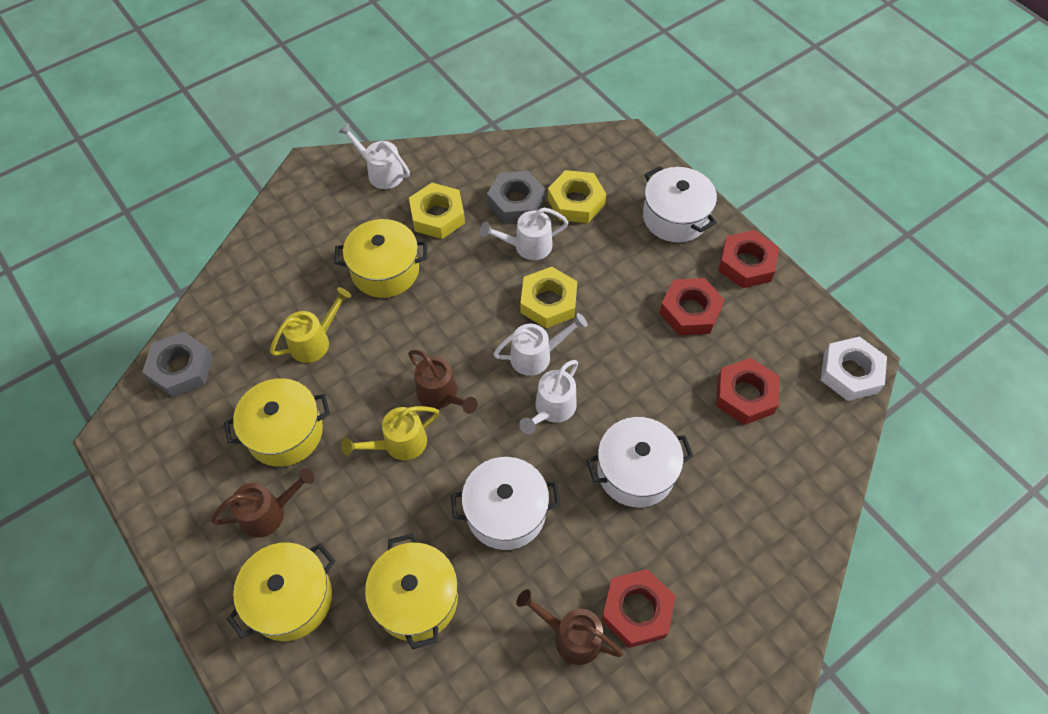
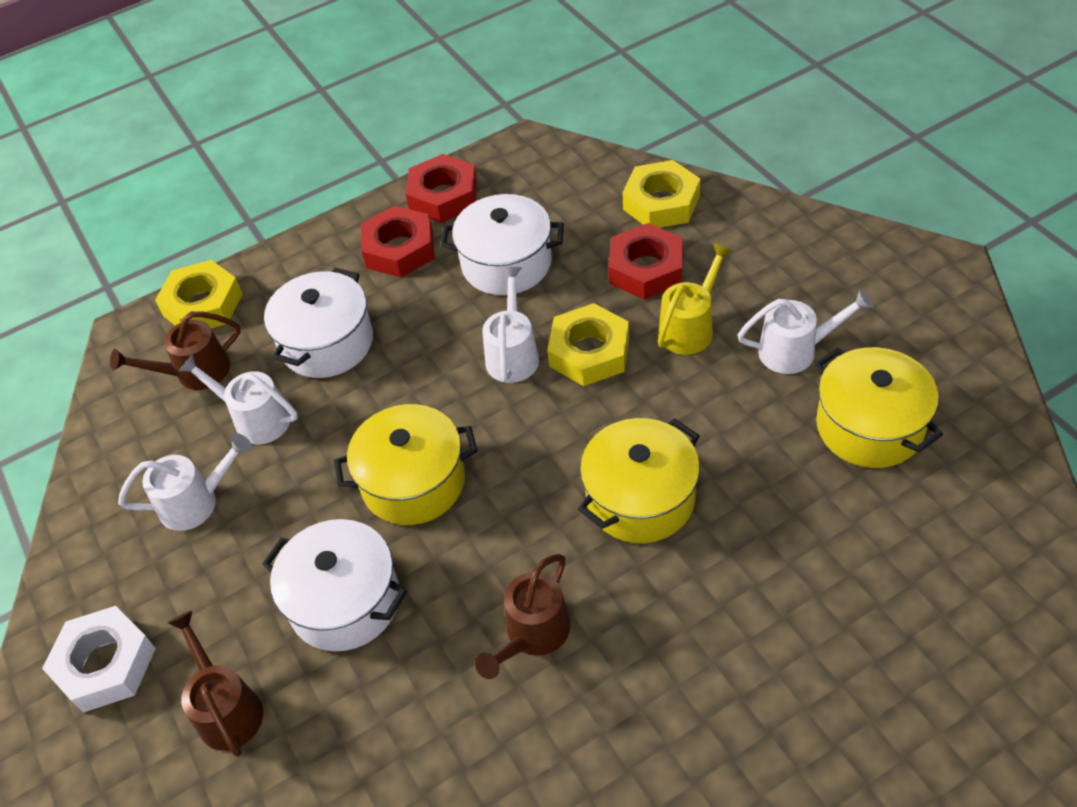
grey nut: 2 -> 0
red nut: 4 -> 3
yellow pot: 4 -> 3
yellow watering can: 2 -> 1

